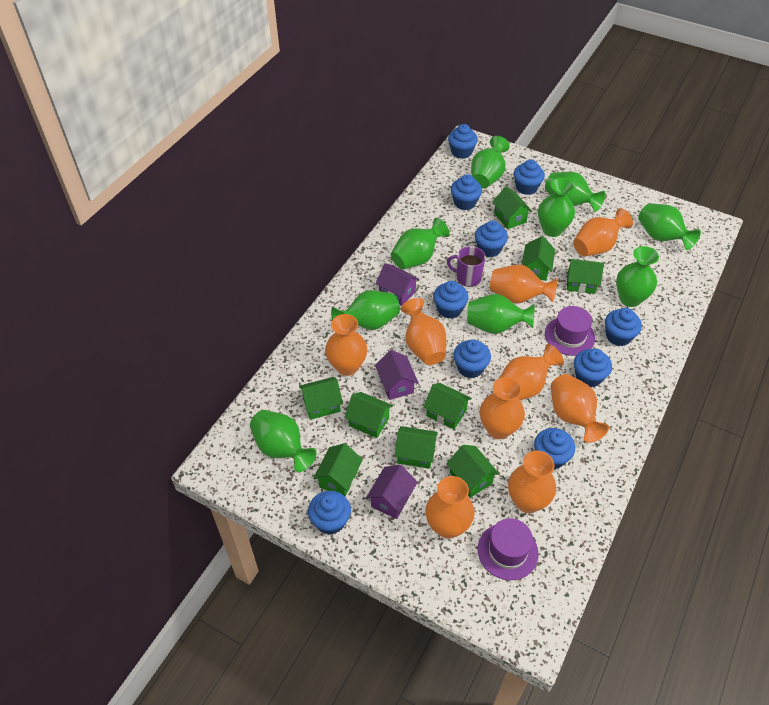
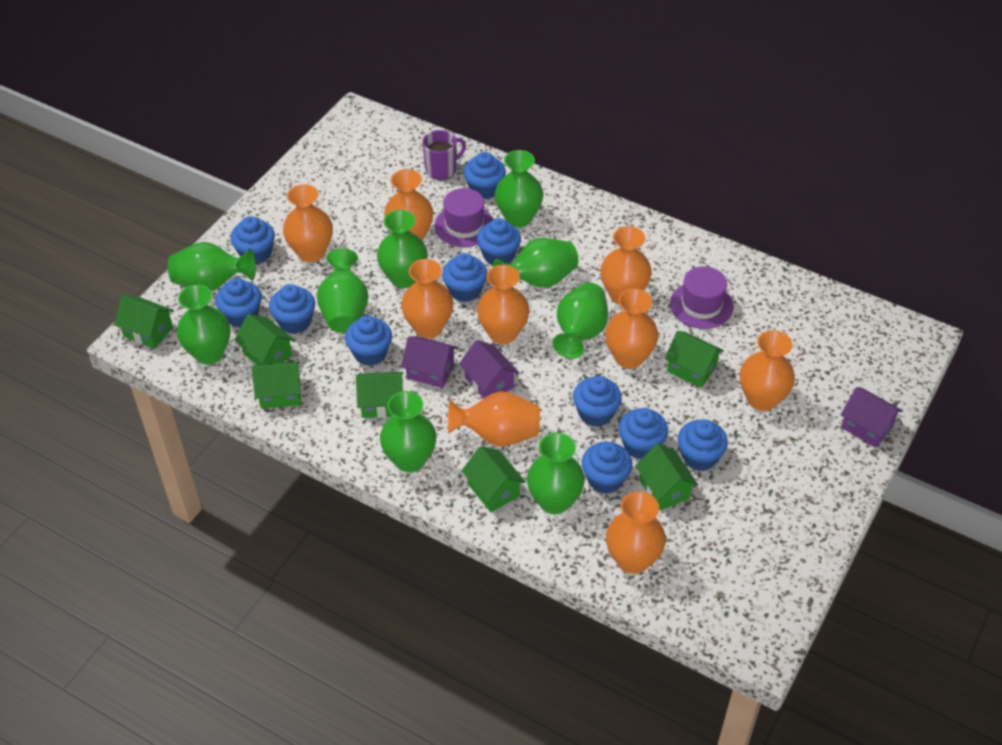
blue cupcake: 10 -> 11
green house: 9 -> 7

